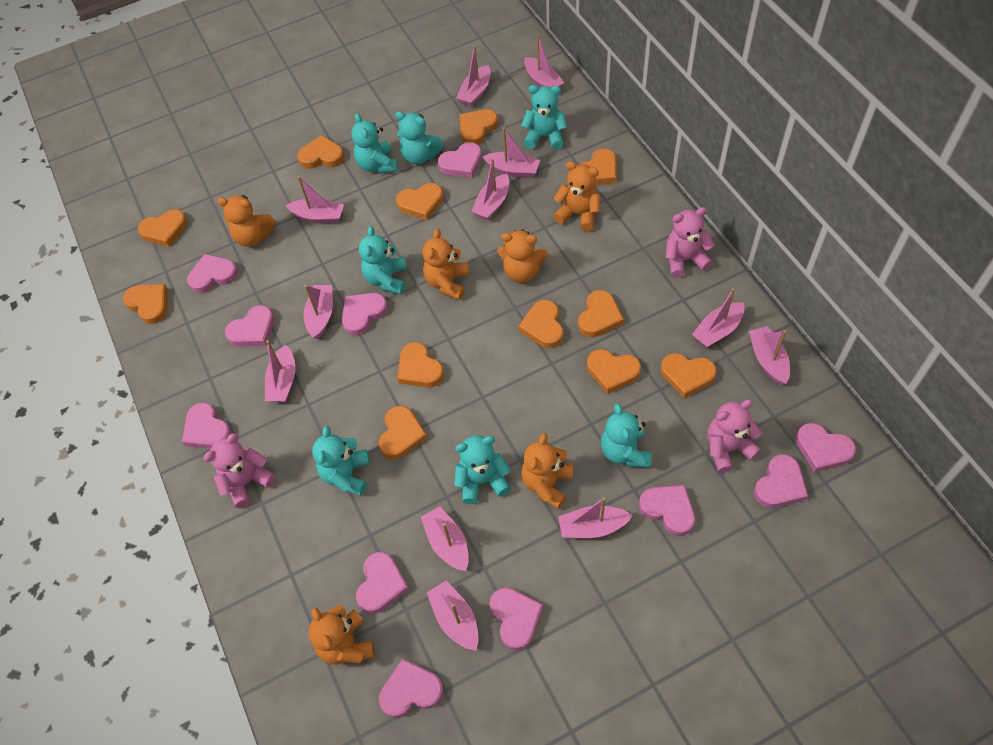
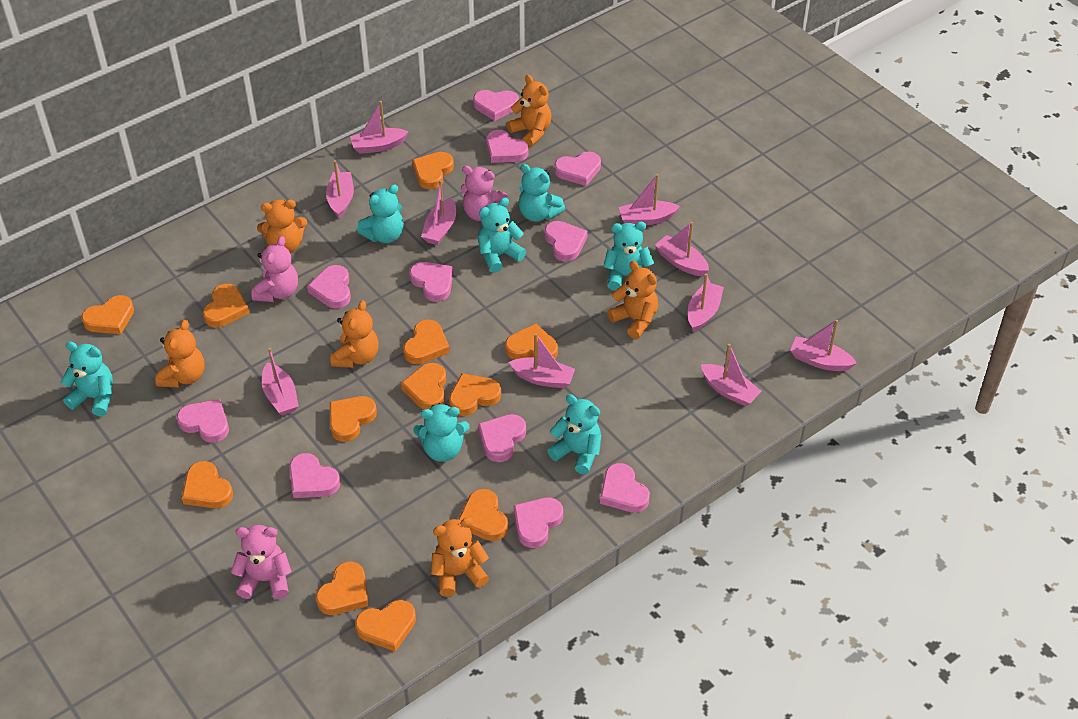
pink boat: 12 -> 10

